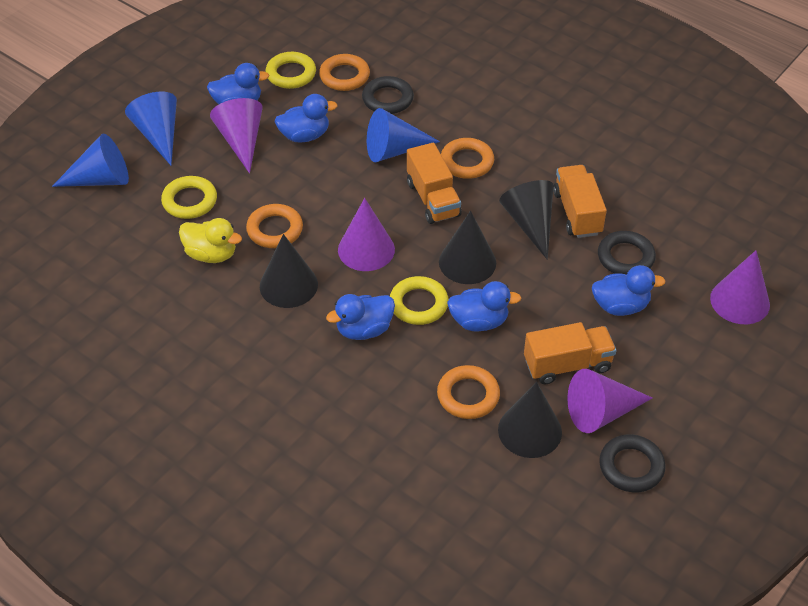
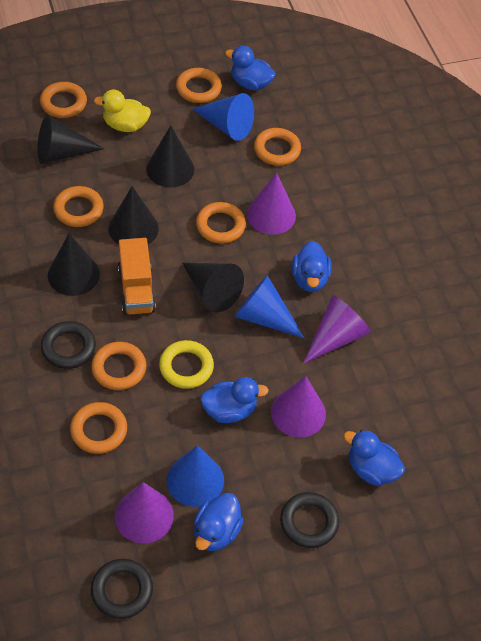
black cone: 4 -> 5
orange ring: 4 -> 7
orange truck: 3 -> 1
yellow ring: 3 -> 1

